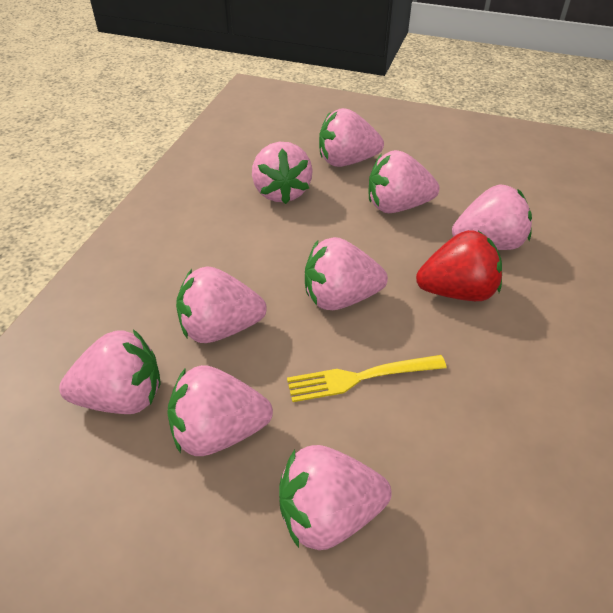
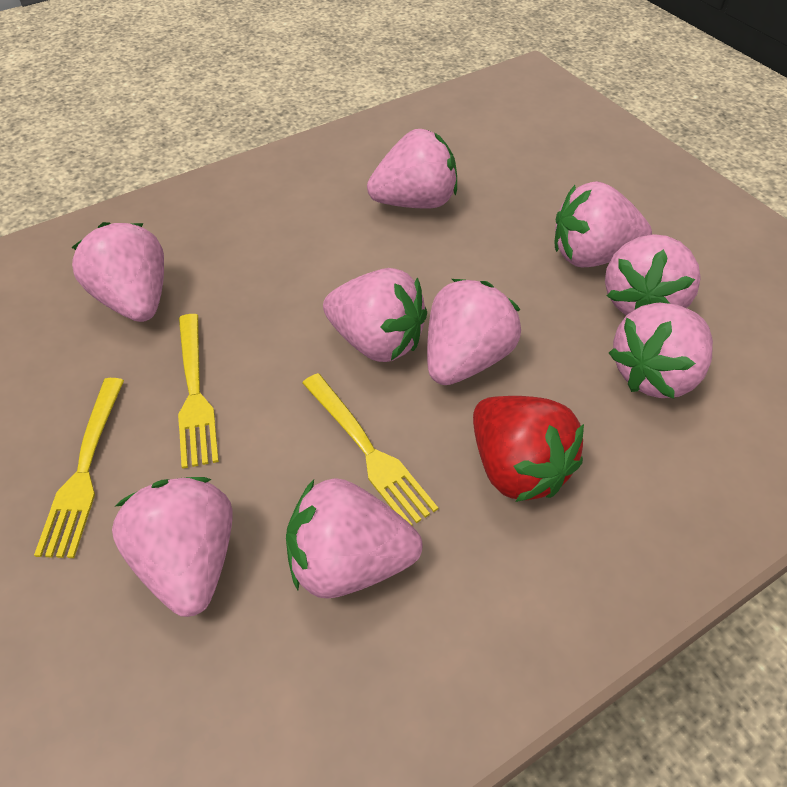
yellow fork: 1 -> 3

